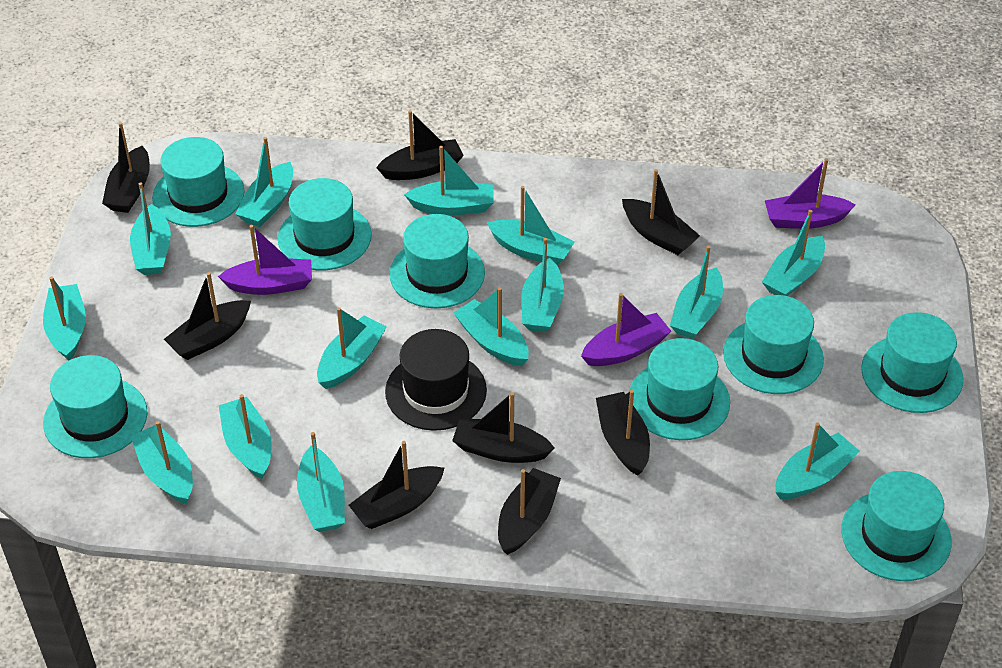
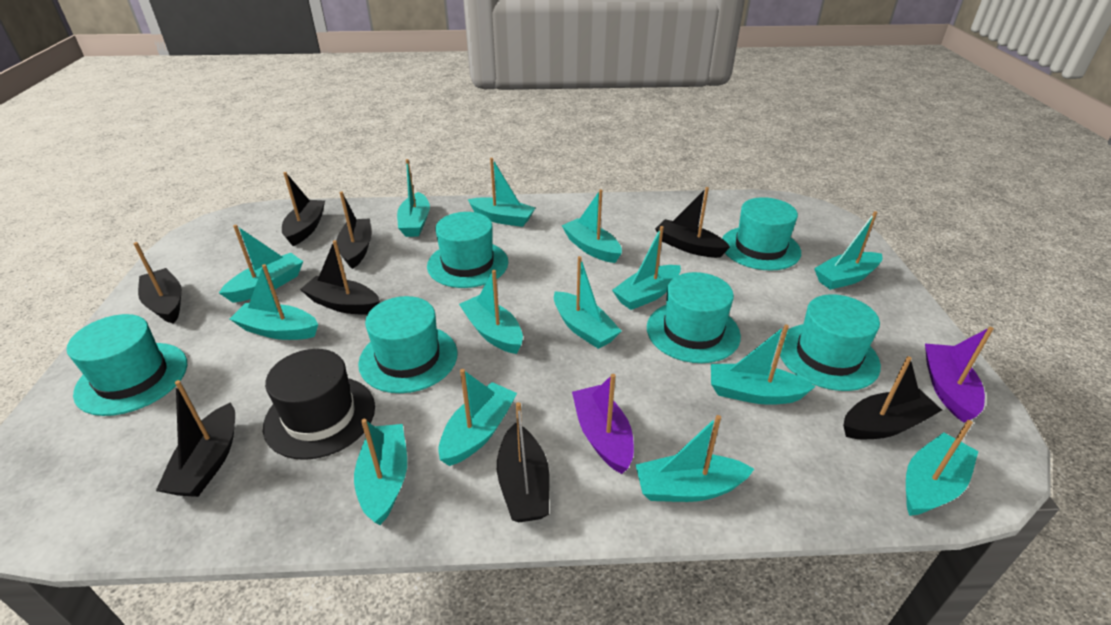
purple boat: 3 -> 2
turquoise hat: 8 -> 6

